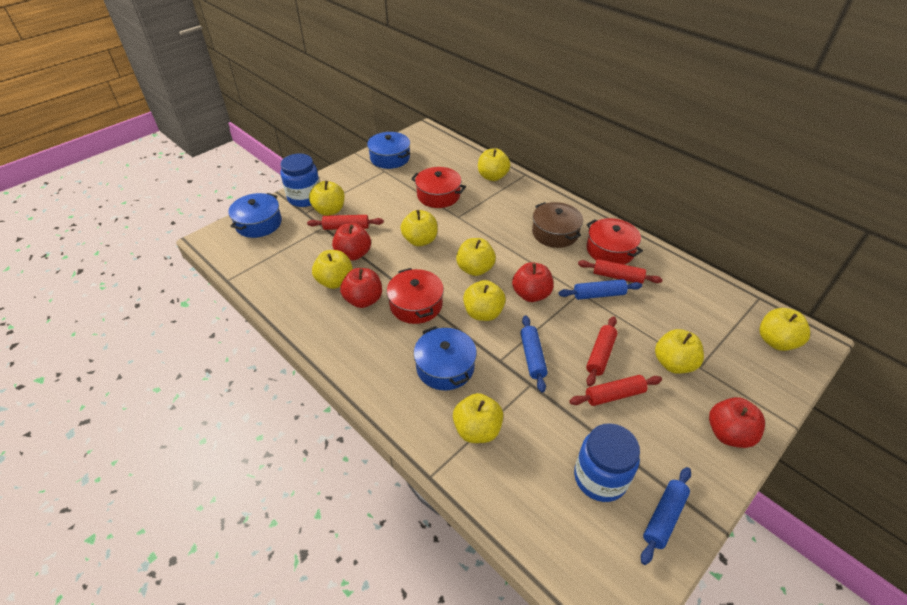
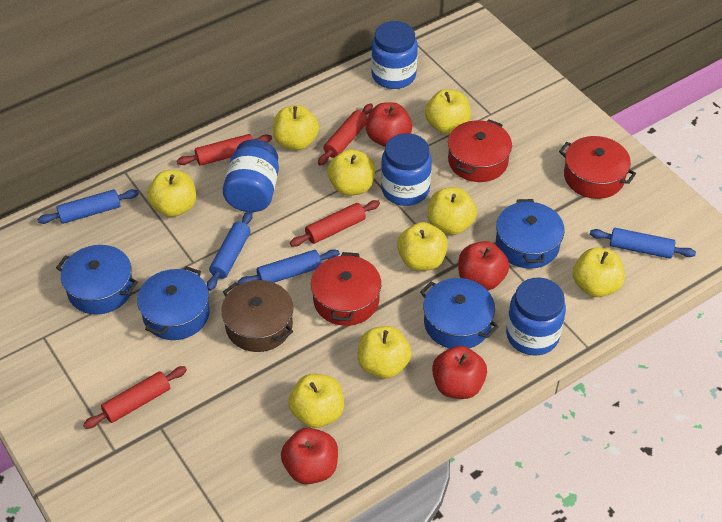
blue jar: 2 -> 4
blue pot: 3 -> 4
blue rolling pin: 3 -> 4

